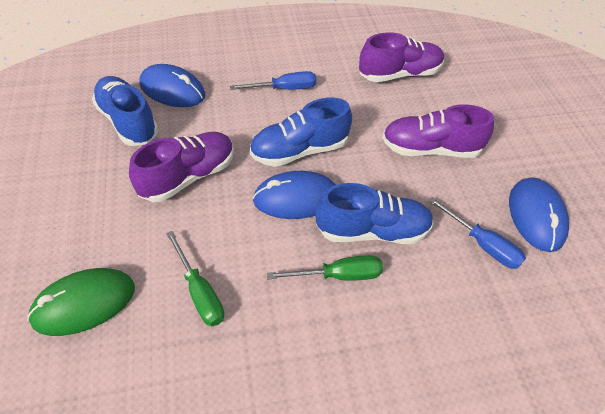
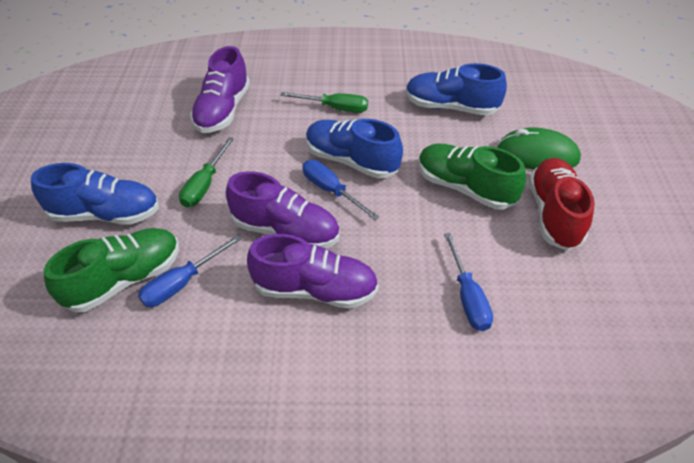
blue mouse: 3 -> 0
blue screwdriver: 2 -> 3
green shoe: 0 -> 2
red shoe: 0 -> 1

